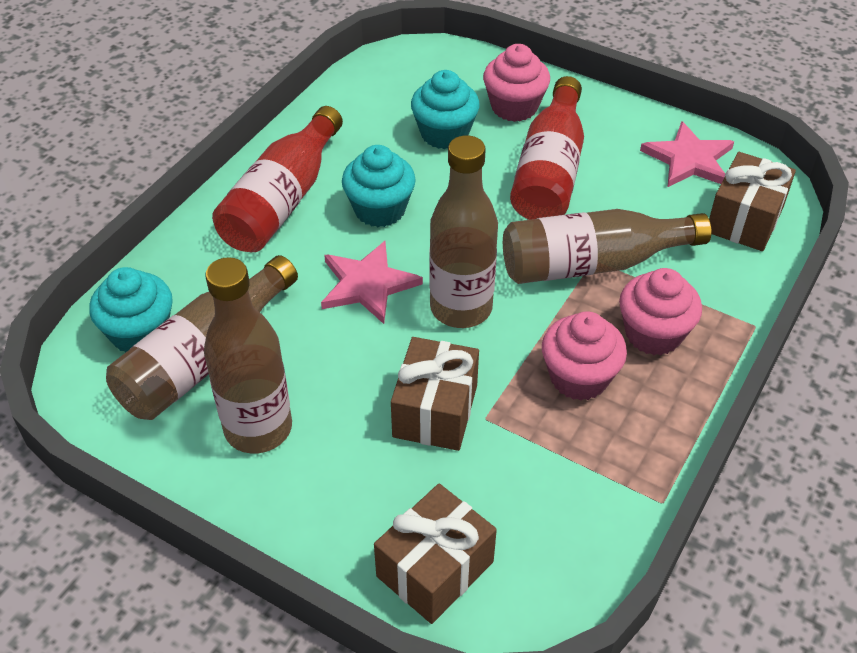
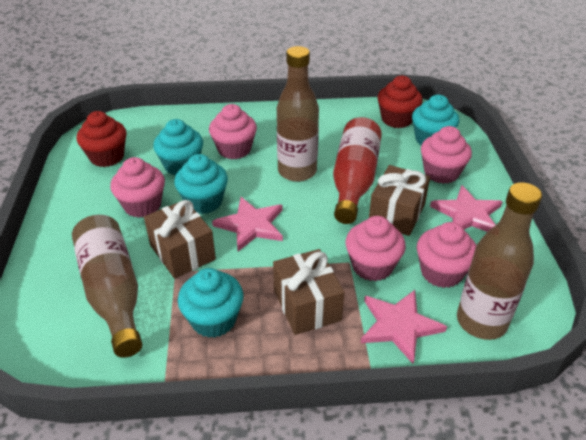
brown bottle: 4 -> 3
pink cupcake: 3 -> 5
pink star: 2 -> 3
red bottle: 2 -> 1
red cupcake: 0 -> 2
turquoise cupcake: 3 -> 4

